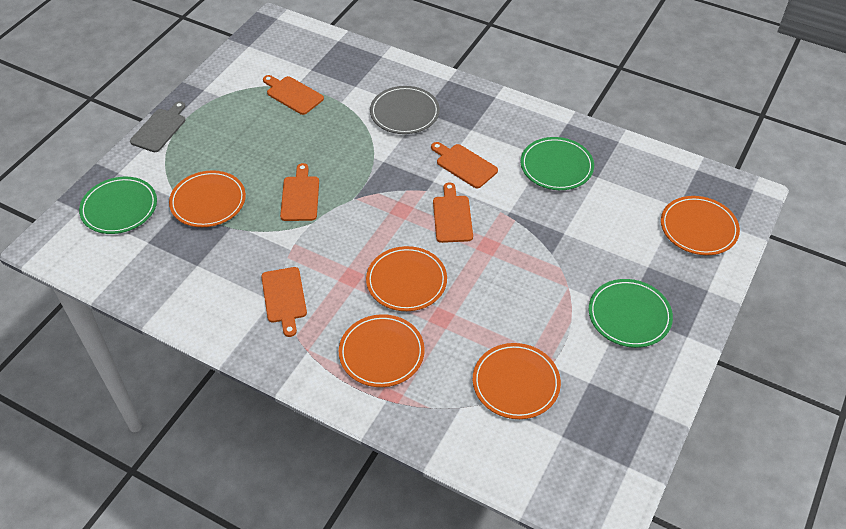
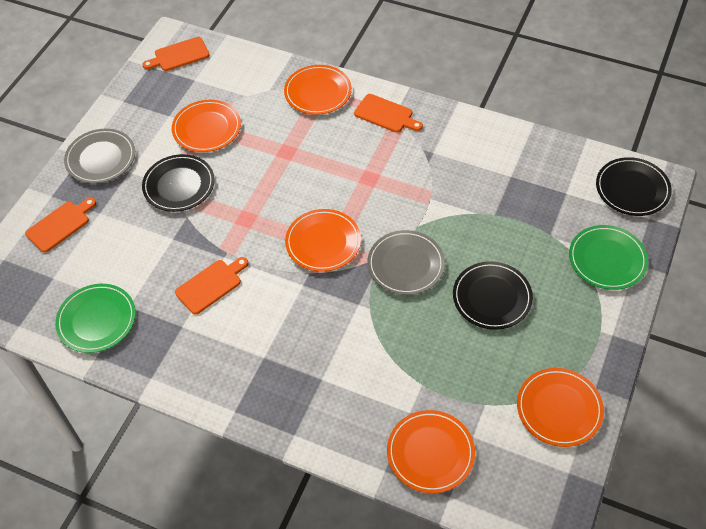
black plate: 0 -> 3
green plate: 3 -> 2
grey cutting board: 1 -> 0
grey plate: 1 -> 2
orange cutting board: 5 -> 4

